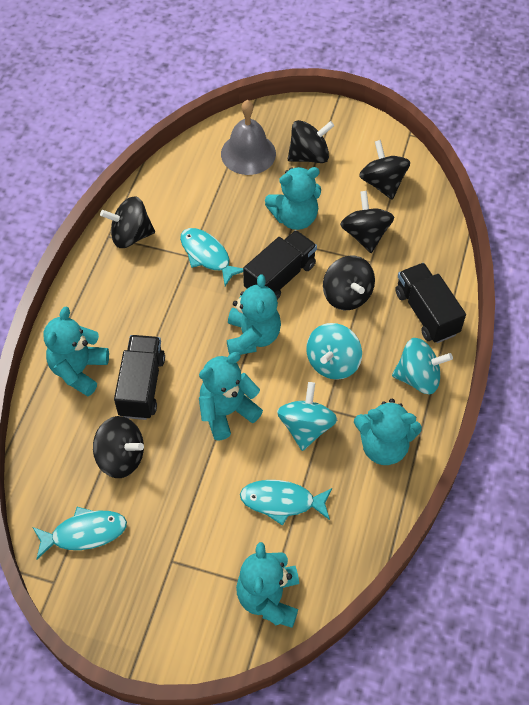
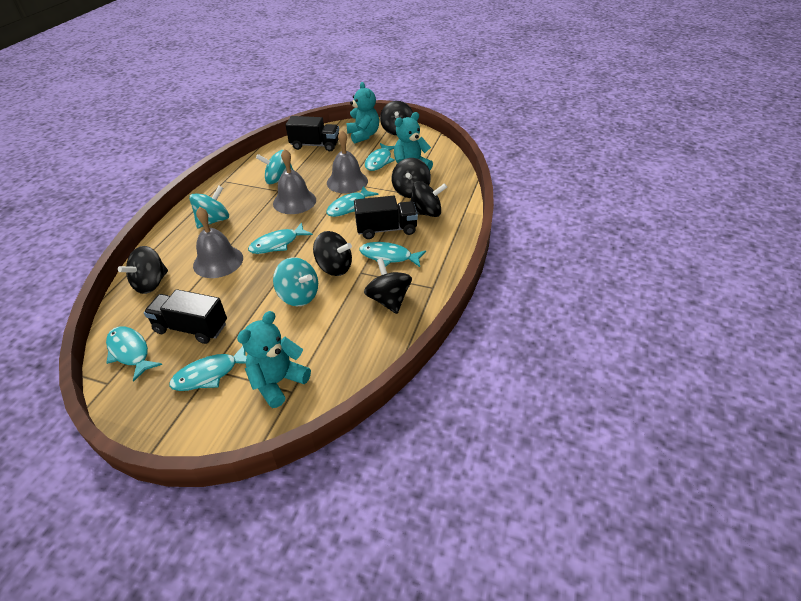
grey bell: 1 -> 3
turquoise fish: 3 -> 6
turquoise teddy bear: 6 -> 3

